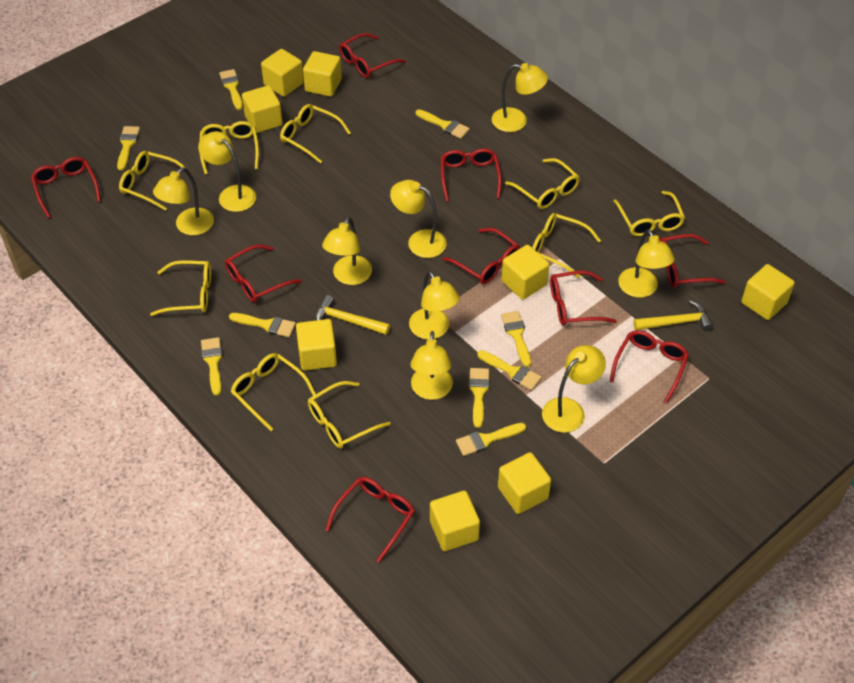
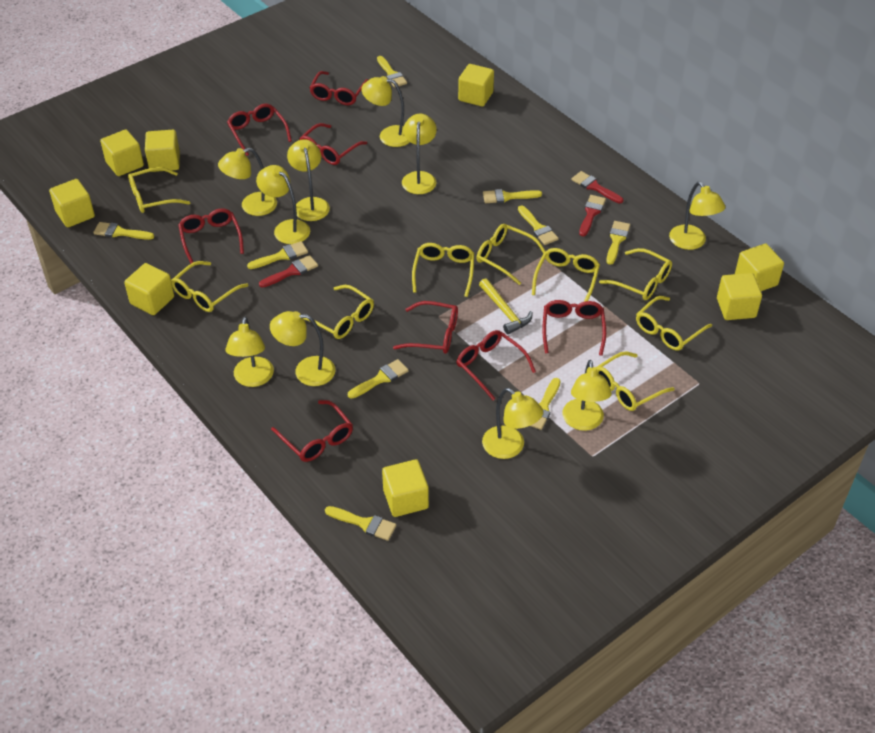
red brush: 0 -> 3
red glasses: 9 -> 8
yellow hammer: 2 -> 1
yellow lamp: 9 -> 10

